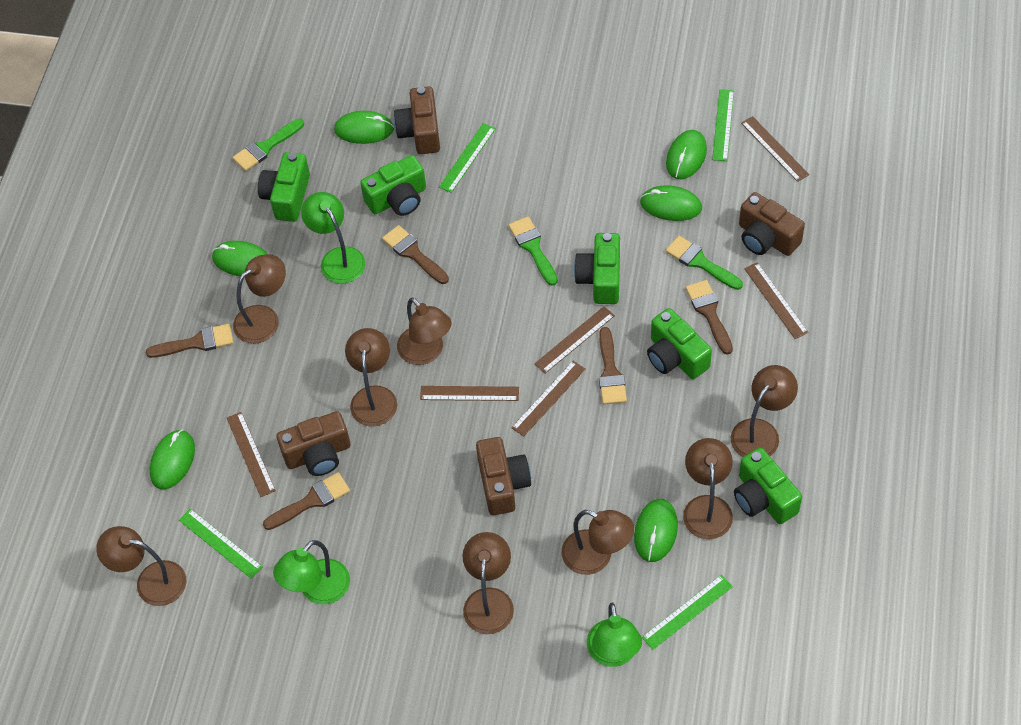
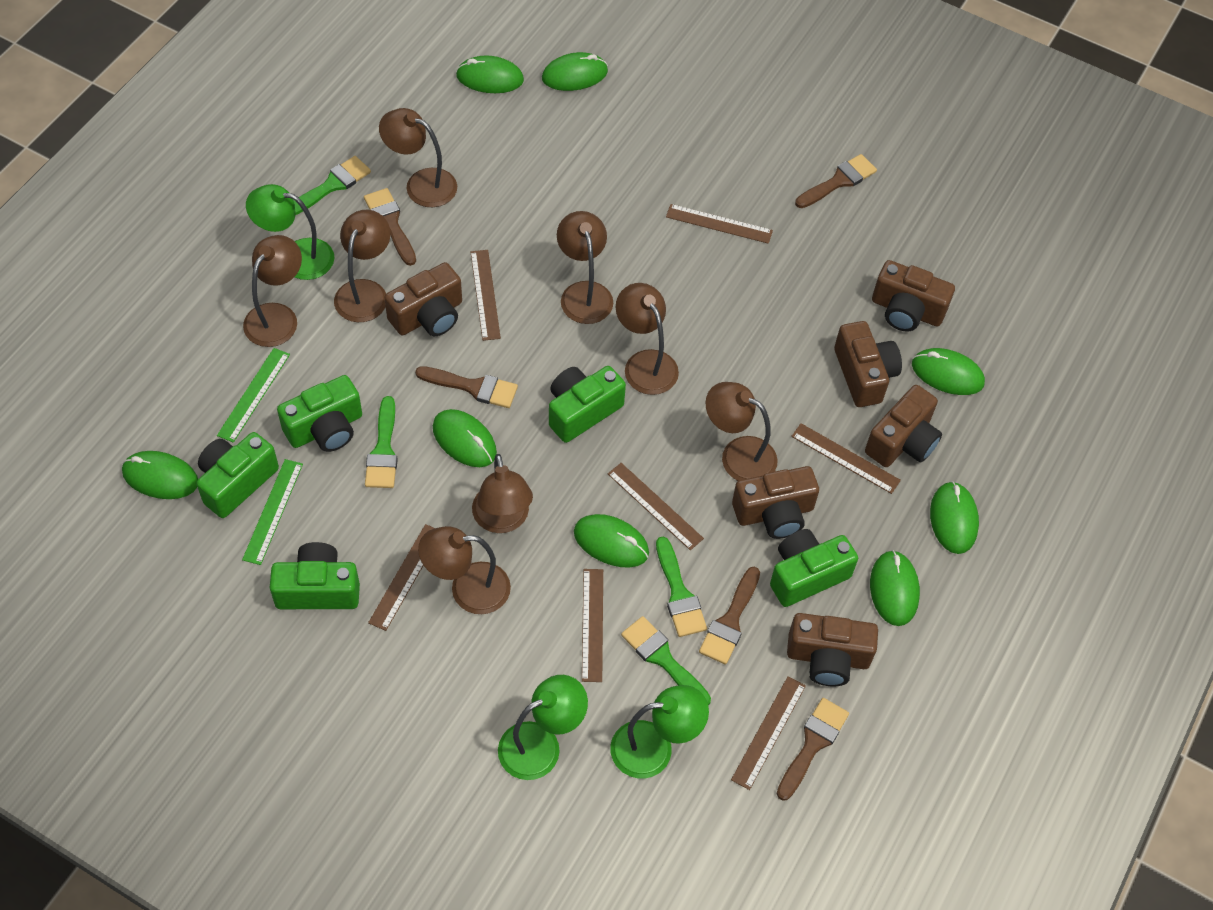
brown camera: 4 -> 6
brown ruler: 6 -> 7
green brush: 3 -> 4
green mouse: 6 -> 8
green ruler: 4 -> 2

